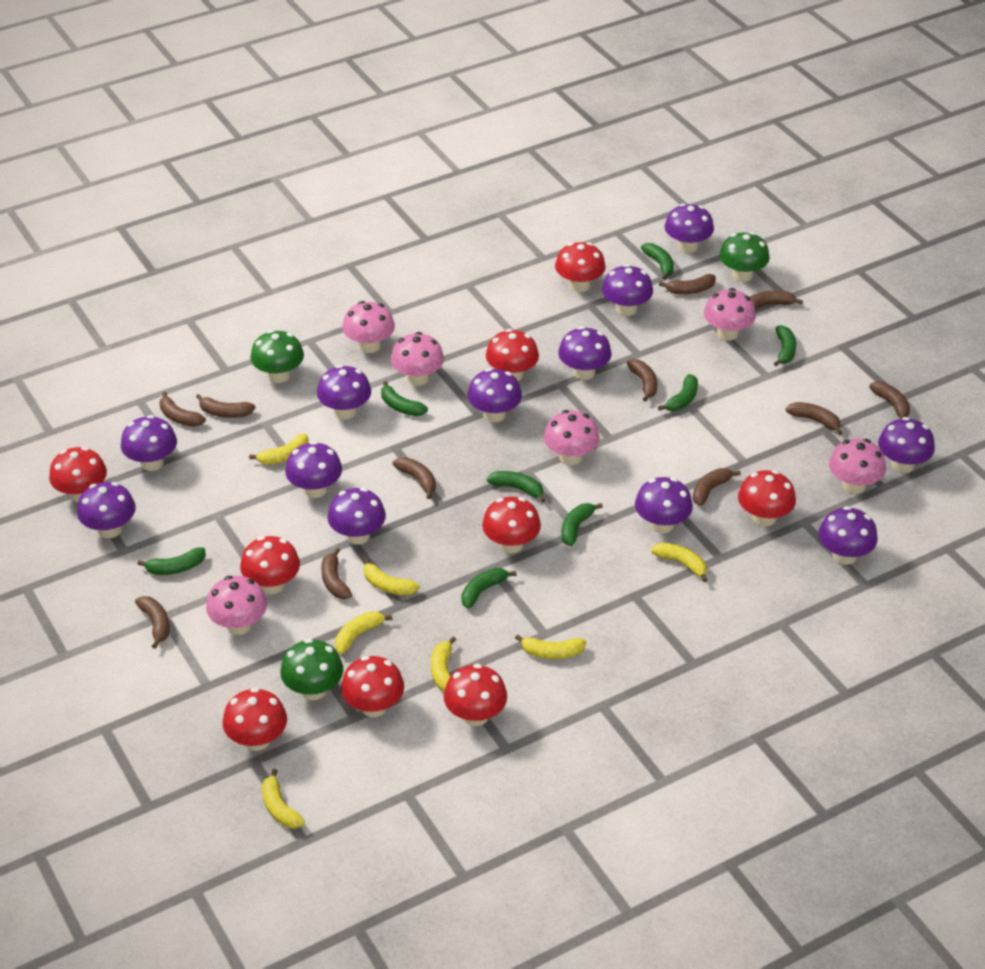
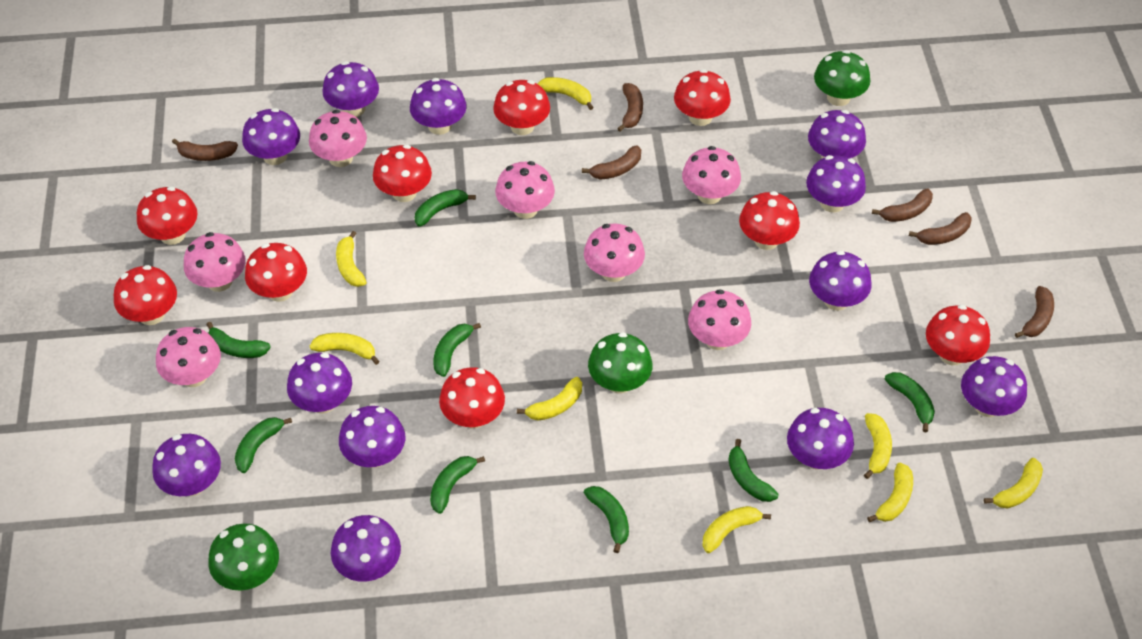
brown banana: 11 -> 6
pink mushroom: 6 -> 7
yellow banana: 7 -> 8

